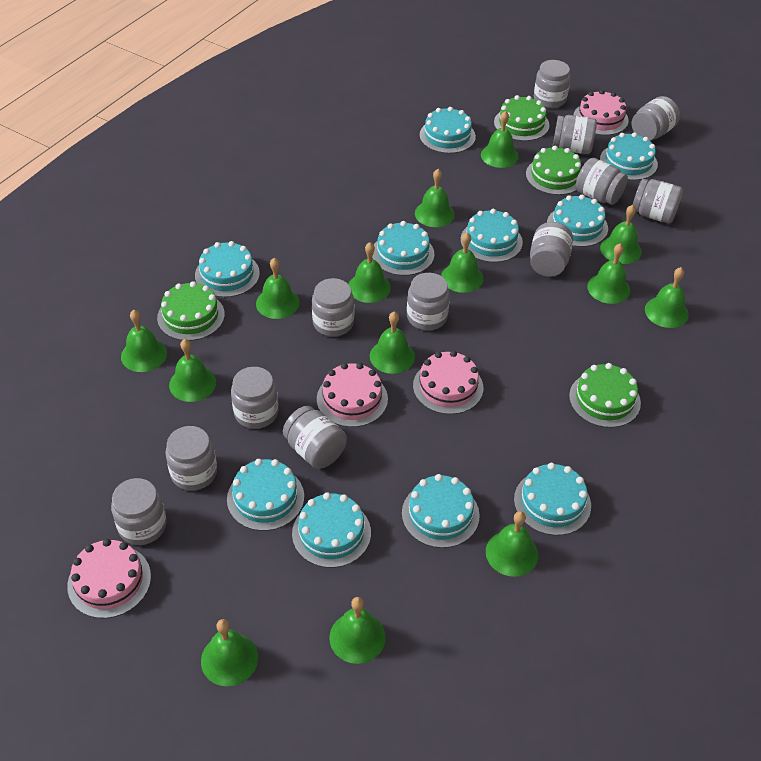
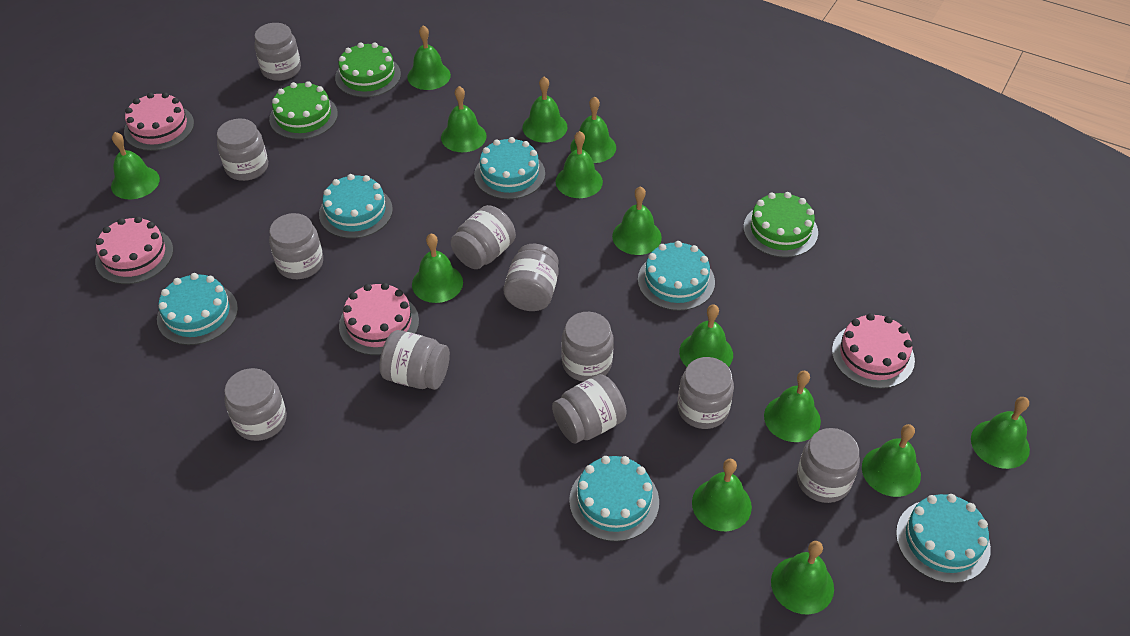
green cake: 4 -> 3
grey jar: 12 -> 11
turquoise cake: 10 -> 6

